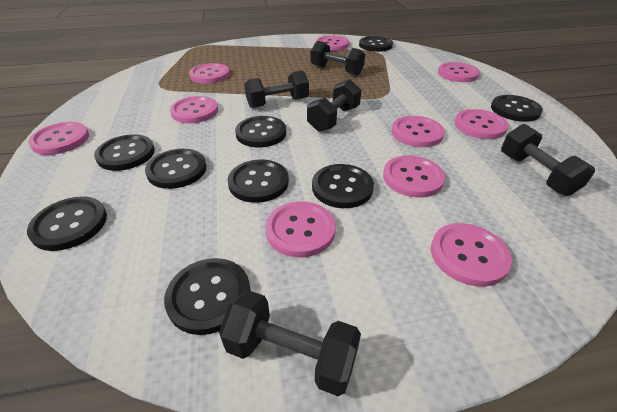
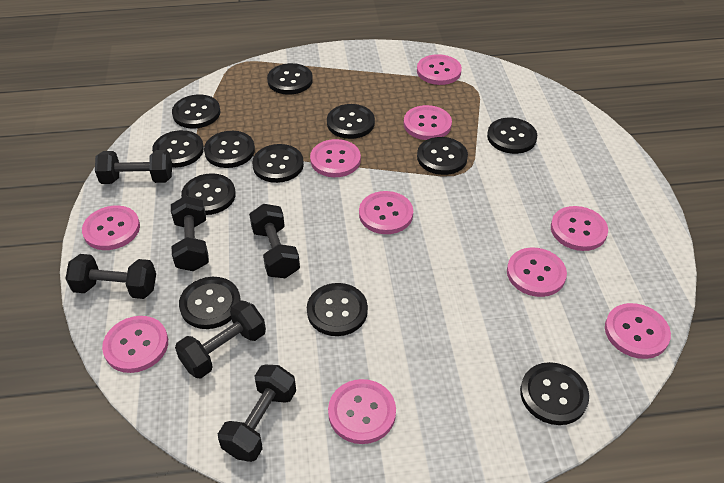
black button: 9 -> 12
black dumbbell: 5 -> 6

